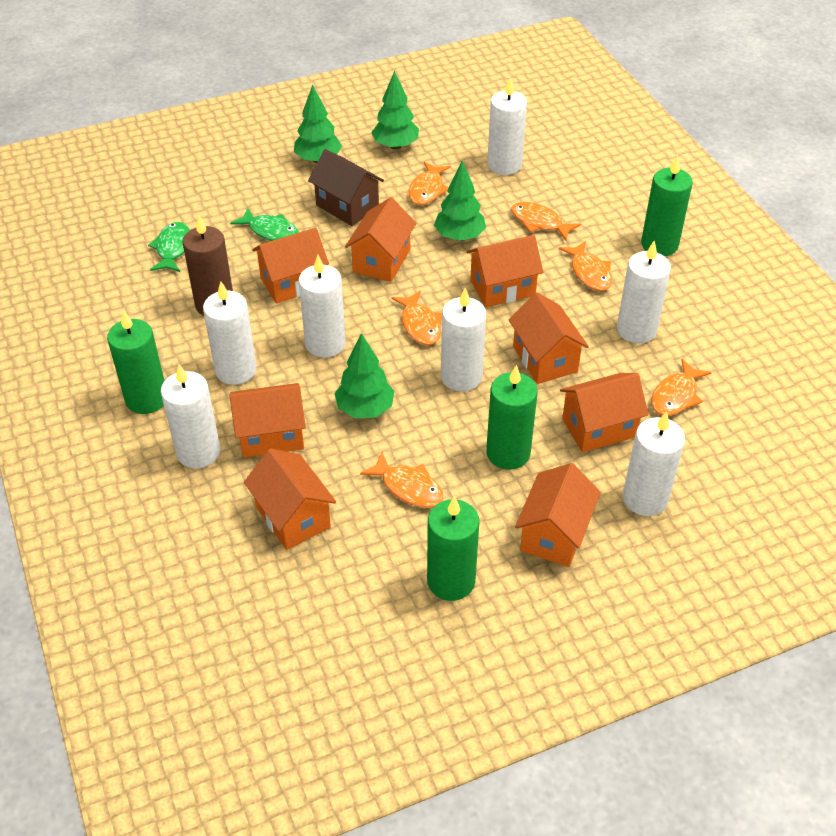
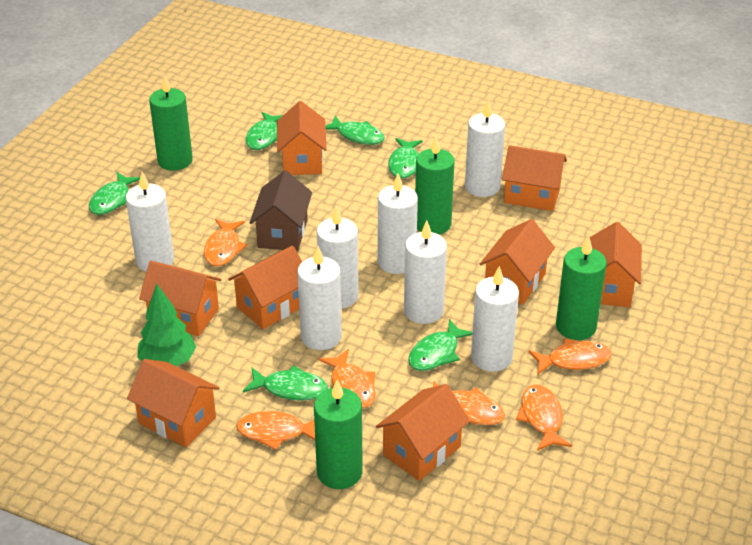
brown candle: 1 -> 0
green fish: 2 -> 6
green tree: 4 -> 1

